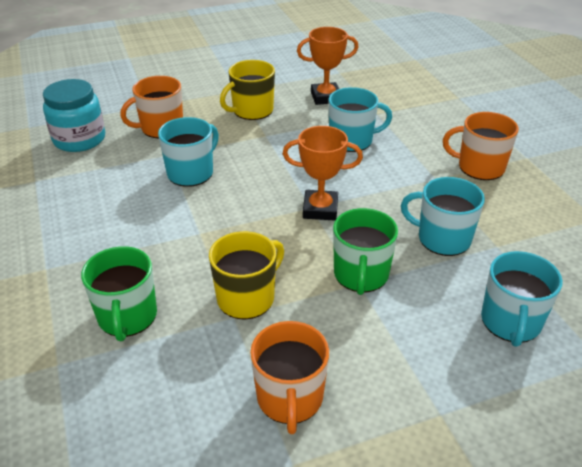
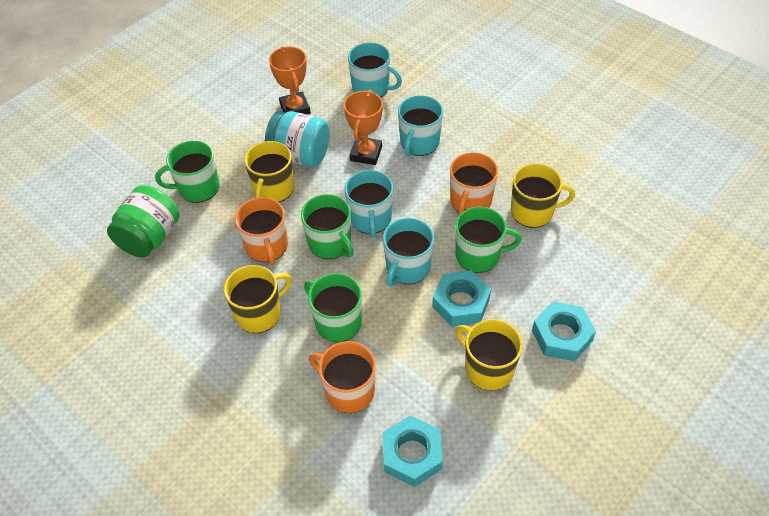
green jar: 0 -> 1
green mug: 2 -> 4
turquoise nut: 0 -> 3
yellow mug: 2 -> 4

